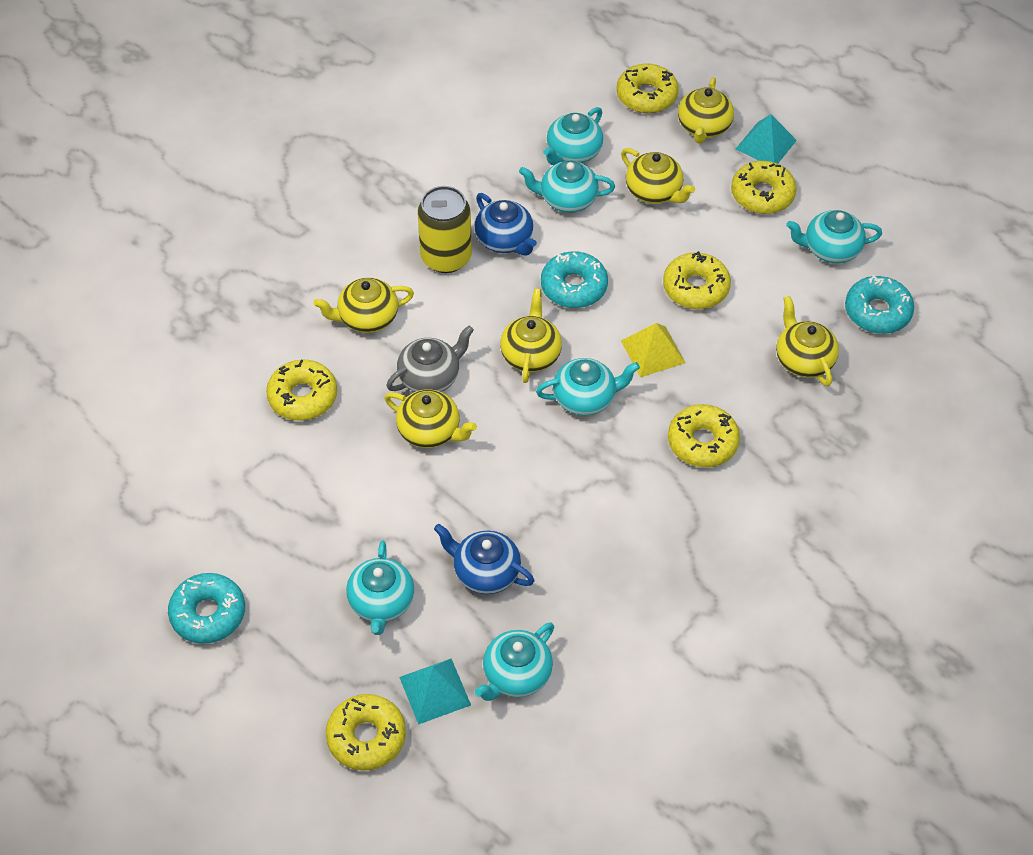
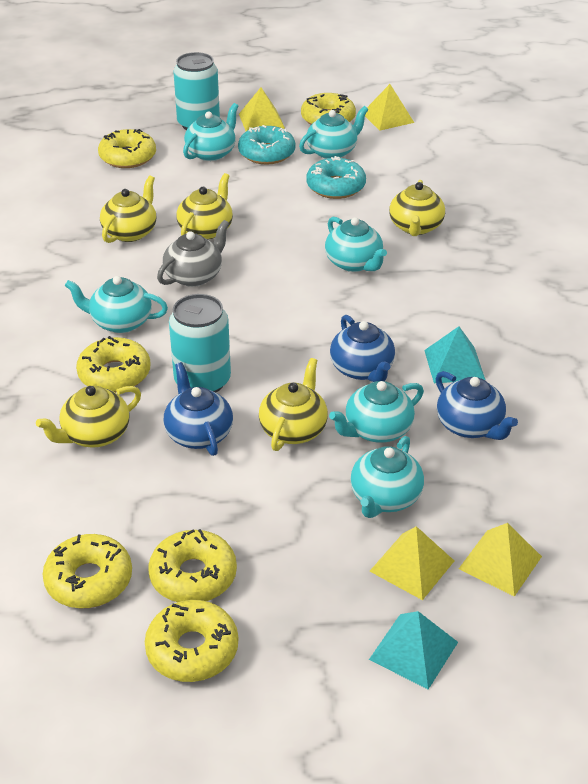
blue teapot: 2 -> 3
turquoise can: 0 -> 2
turquoise donut: 3 -> 2
yellow can: 1 -> 0
yellow pyramid: 1 -> 4
yellow teapot: 6 -> 5

